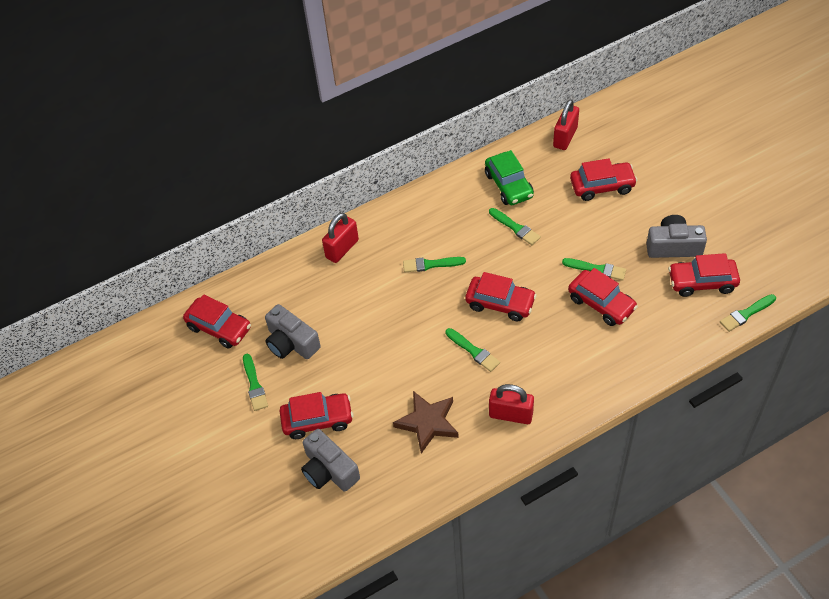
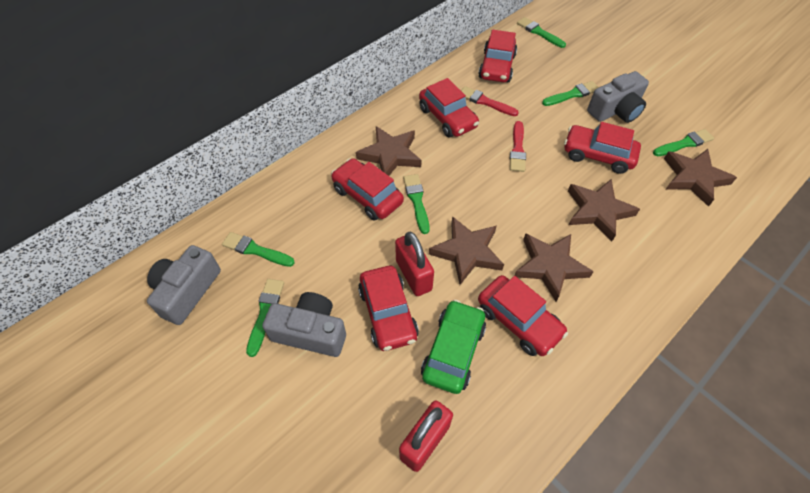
brown star: 1 -> 5
red brush: 0 -> 2
red padlock: 3 -> 2

